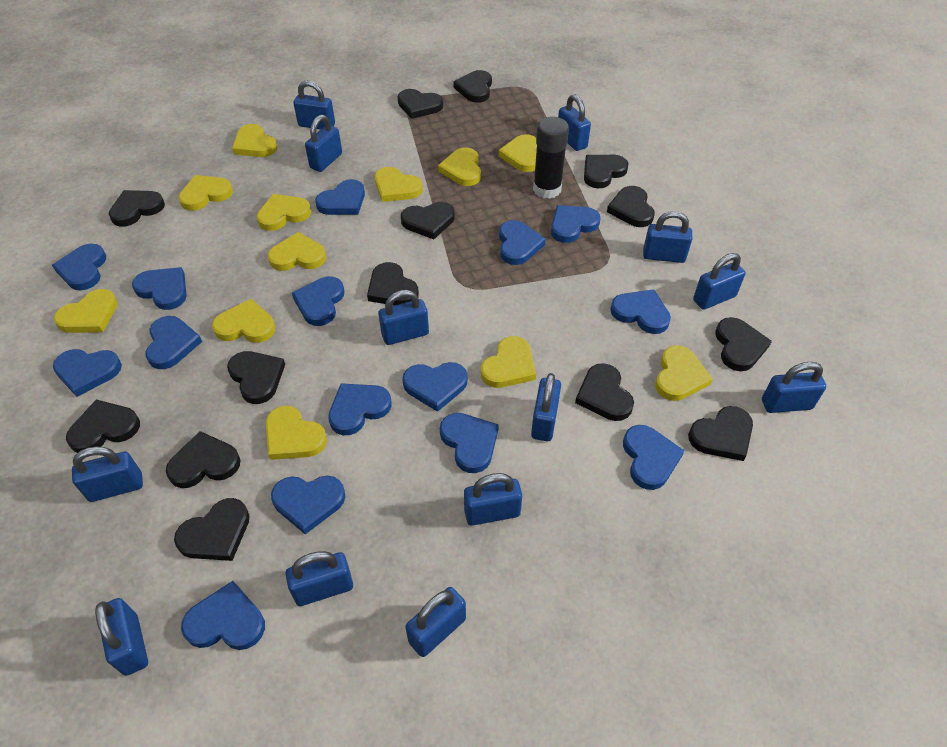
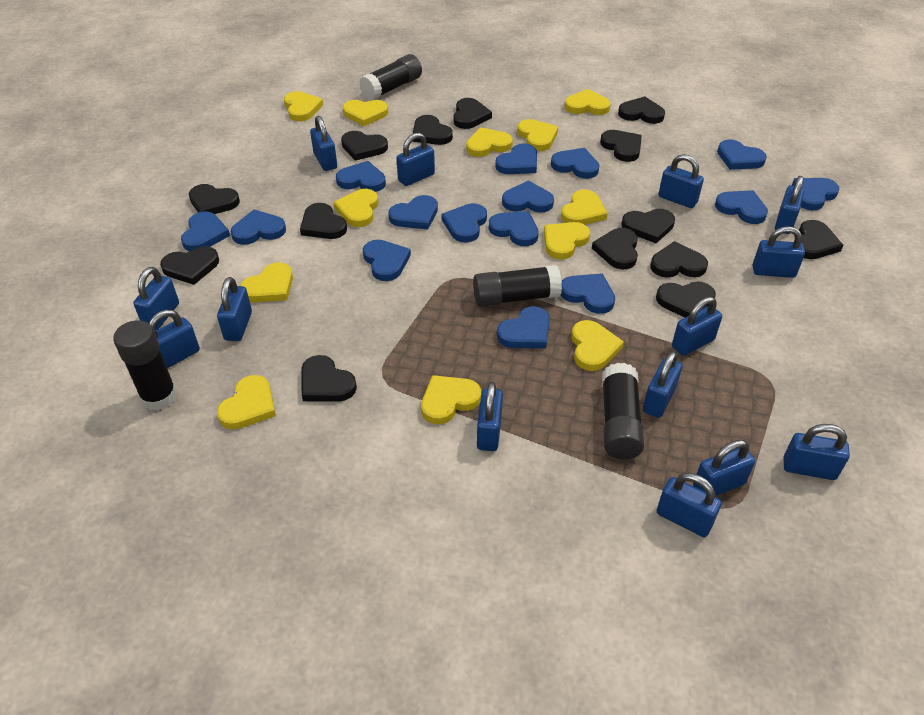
black glue stick: 1 -> 4
blue padlock: 13 -> 14

